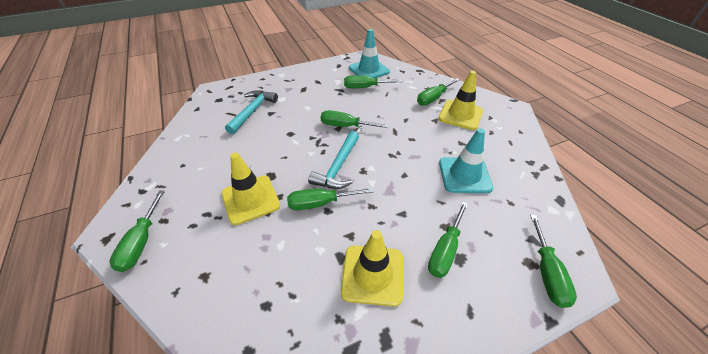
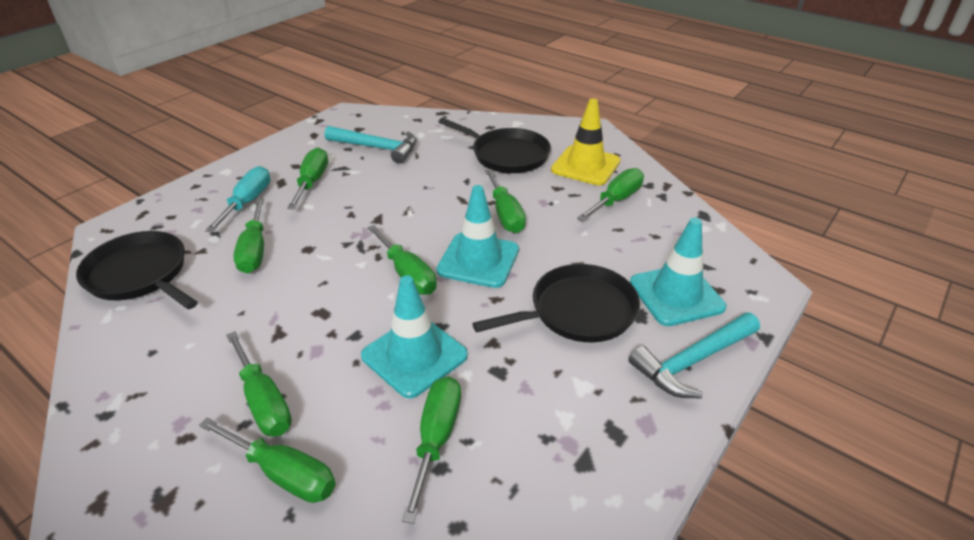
black pan: 0 -> 3
green screwdriver: 7 -> 8
turquoise screwdriver: 0 -> 1
turquoise traffic cone: 2 -> 3
yellow traffic cone: 3 -> 1

